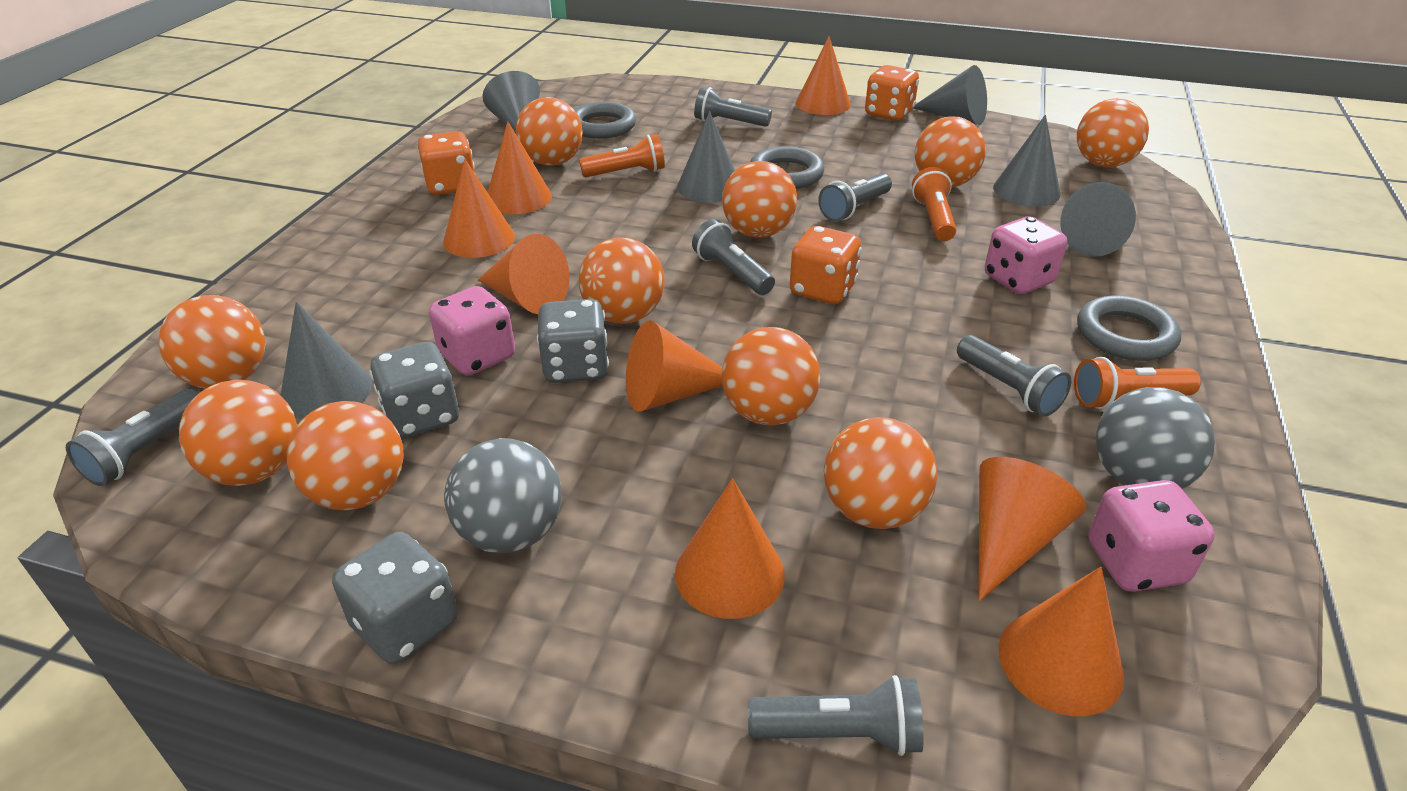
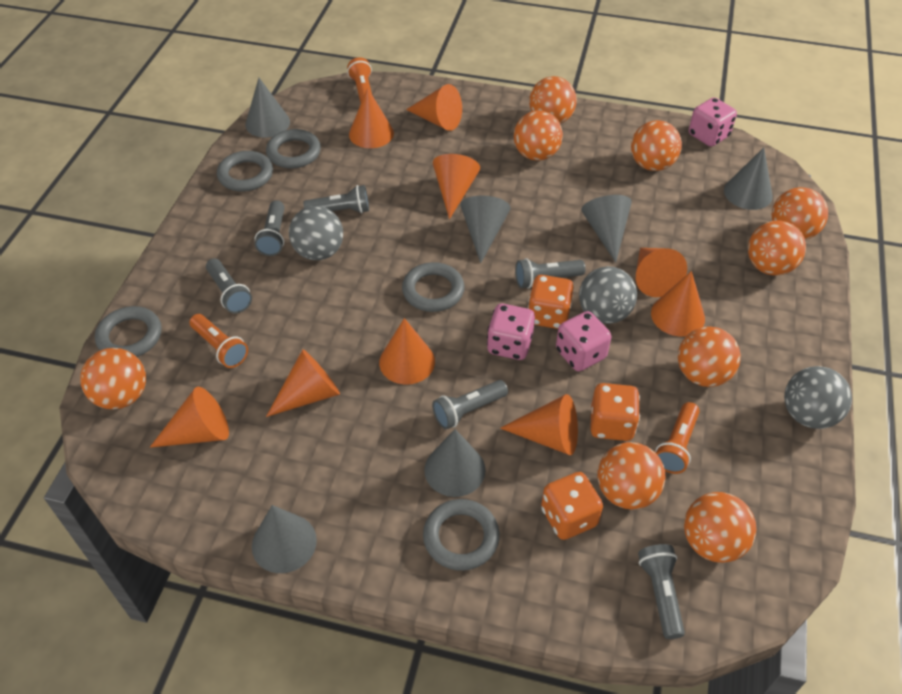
grey ball: 2 -> 3
grey dice: 3 -> 0
grey ring: 3 -> 5
orange ball: 10 -> 9
orange cone: 8 -> 9

